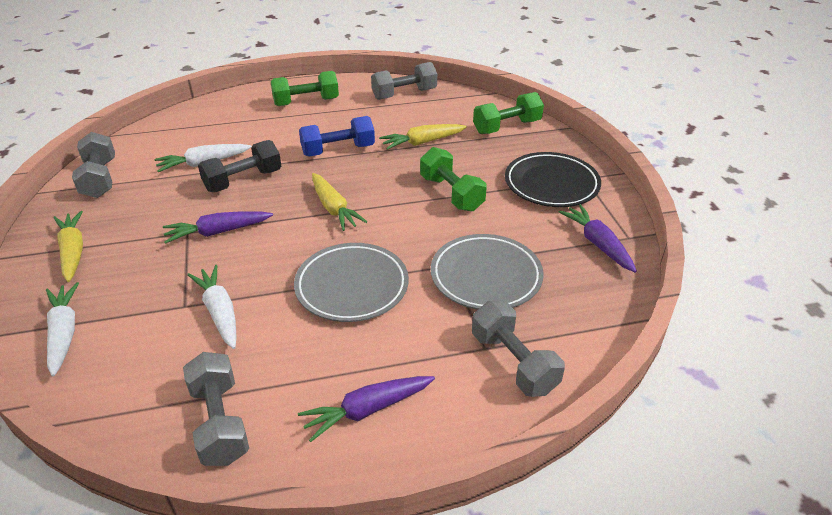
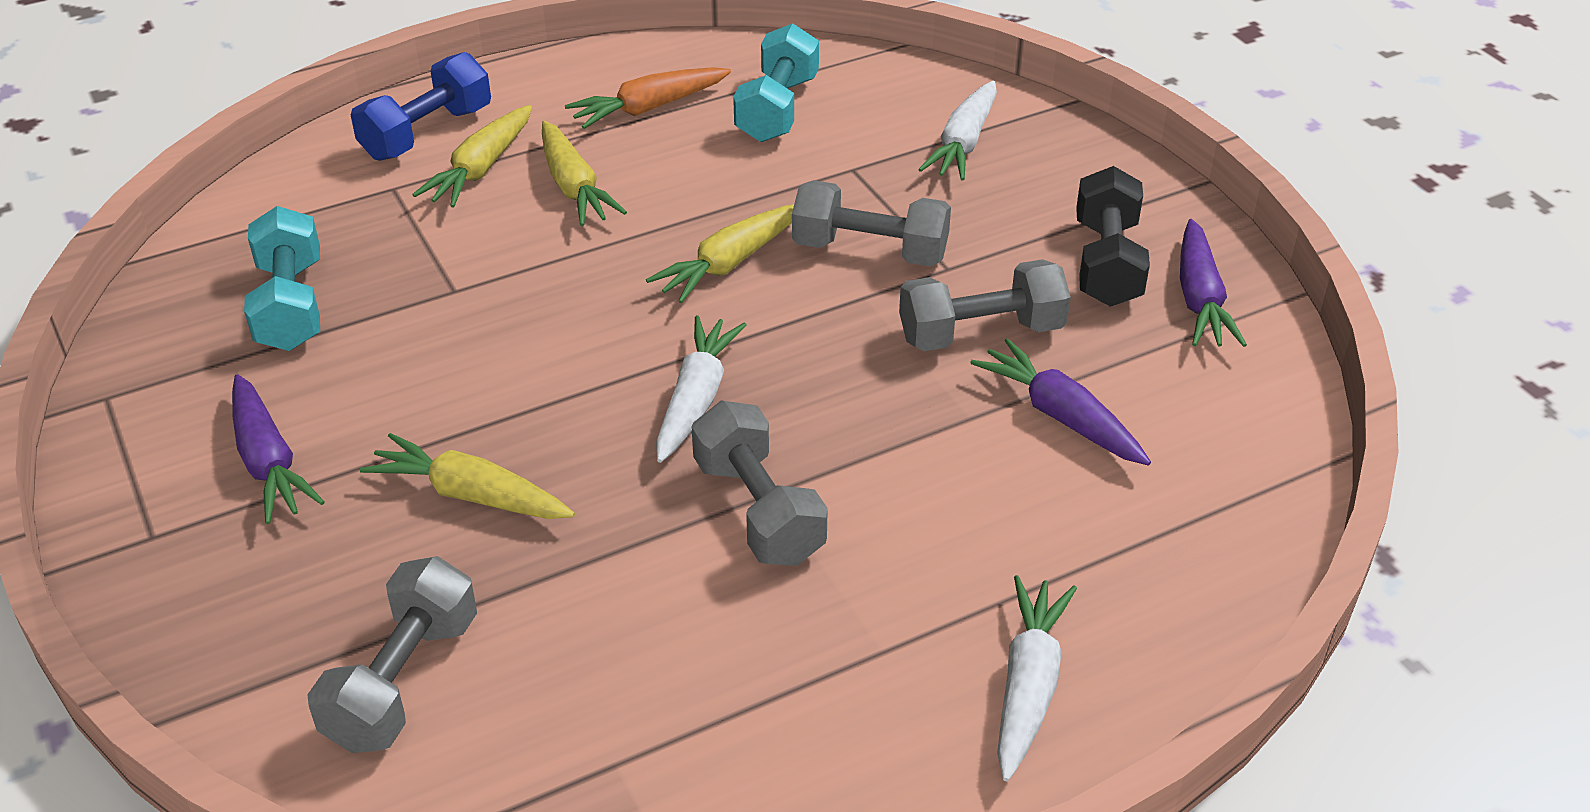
black plate: 1 -> 0
green dumbbell: 3 -> 0
grey plate: 2 -> 0
orange carrot: 0 -> 1
turquoise dumbbell: 0 -> 2
yellow carrot: 3 -> 4

